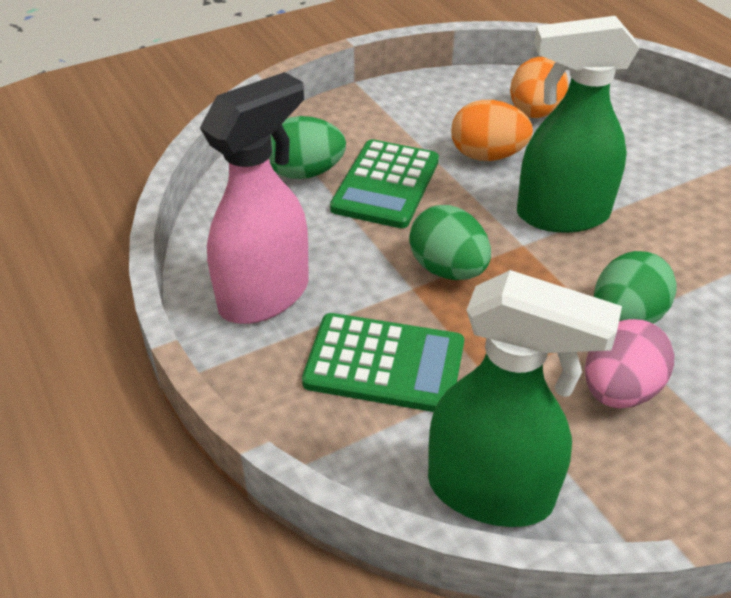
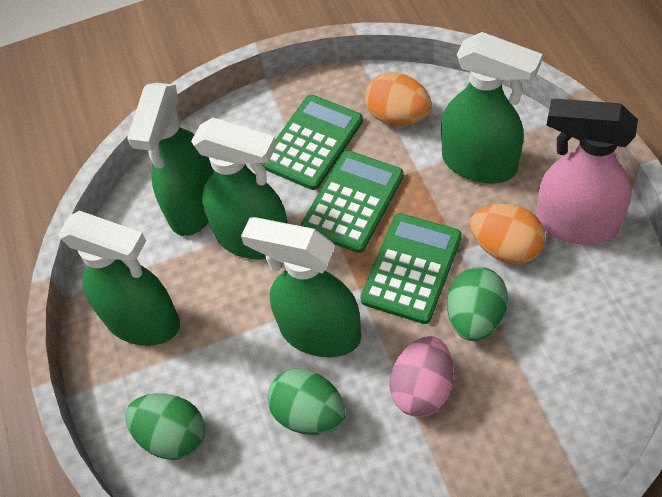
green calculator: 2 -> 3
green spray bottle: 2 -> 5

